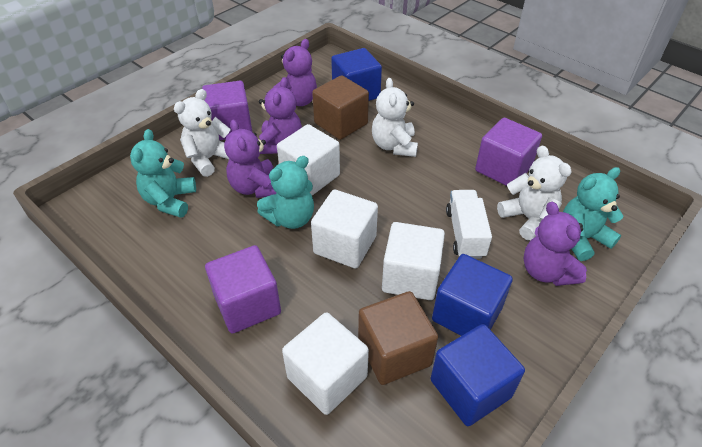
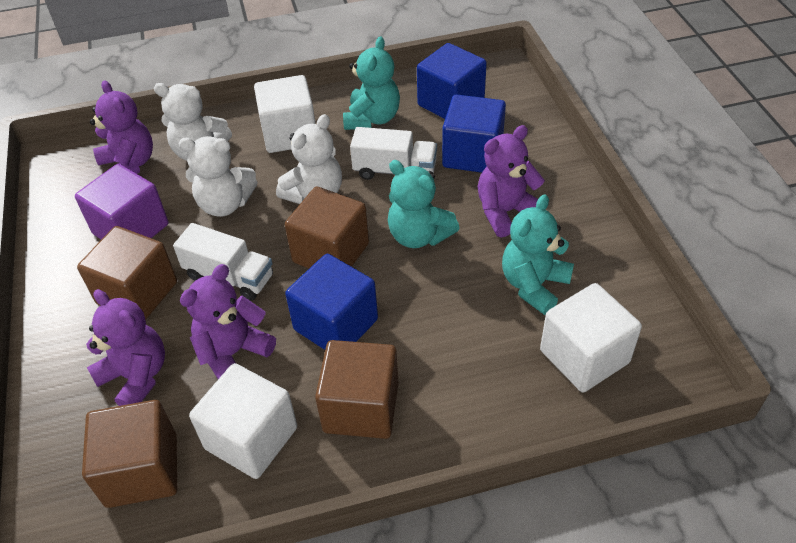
brown cube: 2 -> 4
purple cube: 3 -> 1
white cube: 4 -> 3
white truck: 1 -> 2

